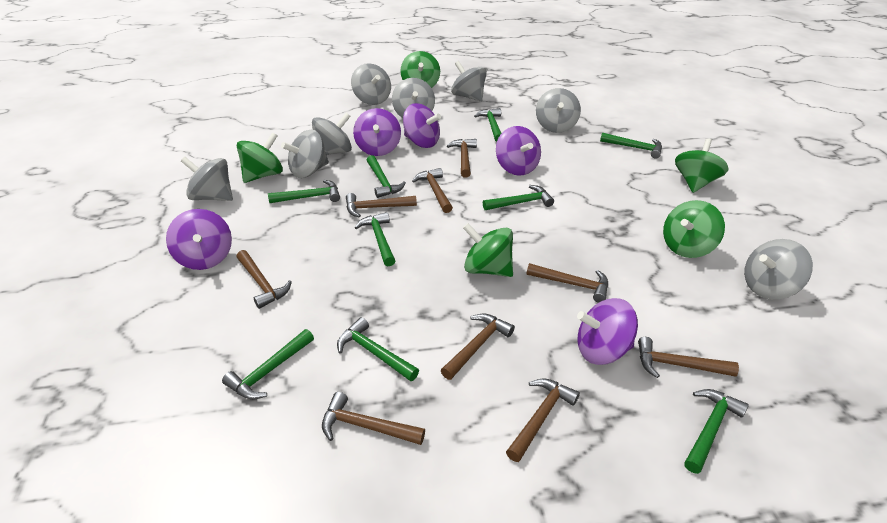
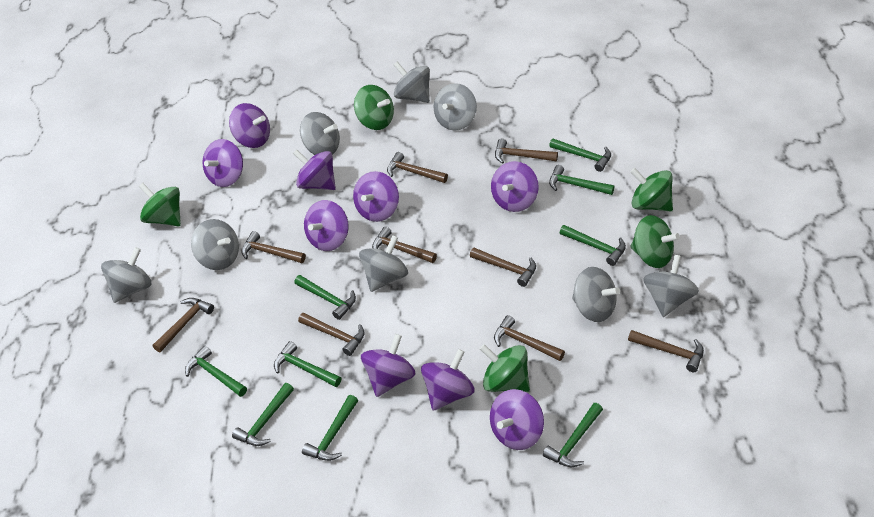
purple spinning top: 5 -> 9

